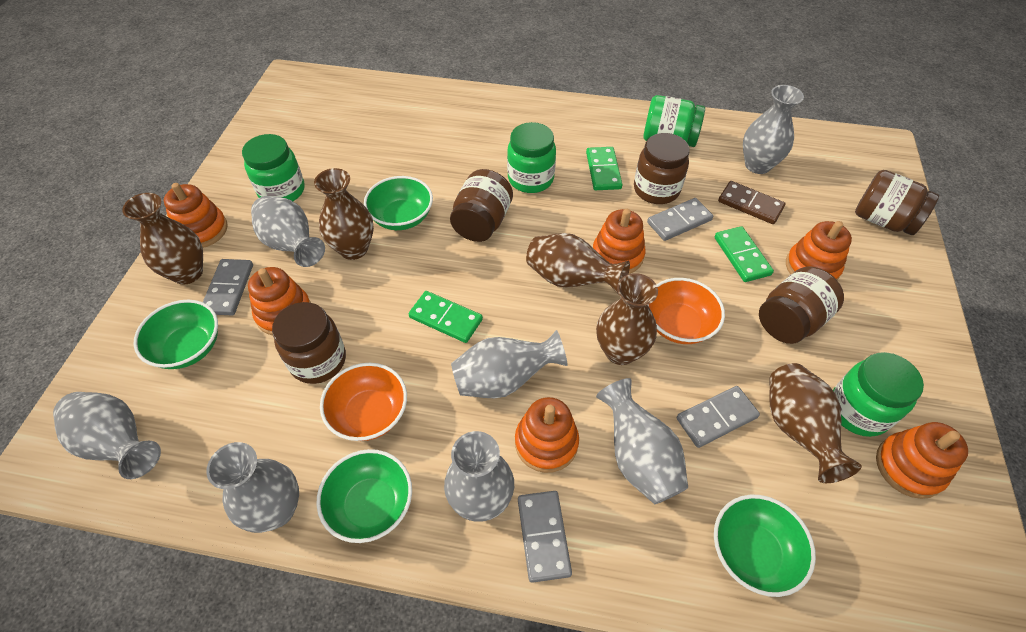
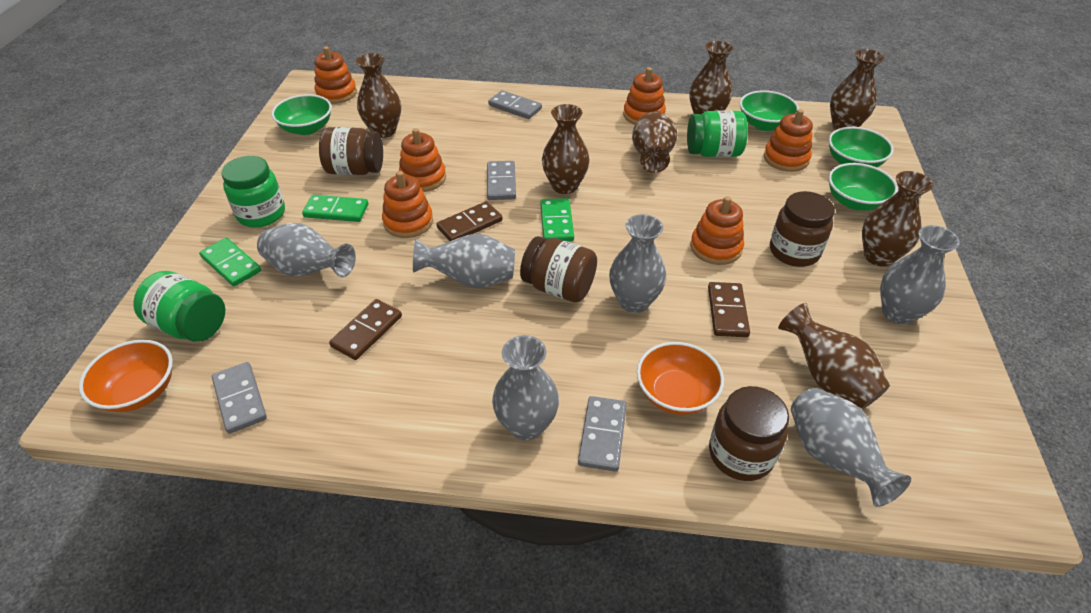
brown domino: 1 -> 3
brown jar: 5 -> 4
brown vase: 5 -> 7
green jar: 4 -> 3
grey vase: 7 -> 6

